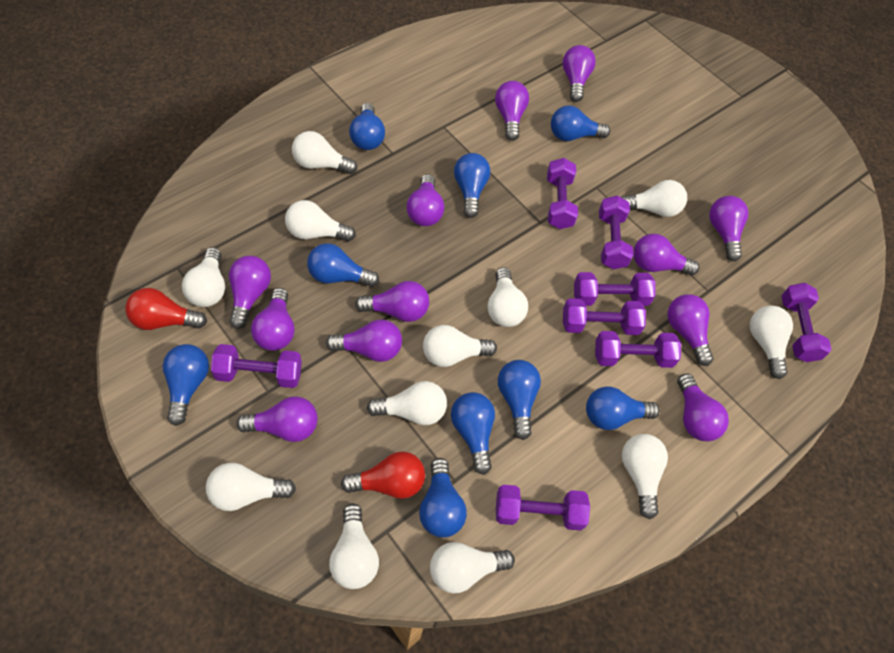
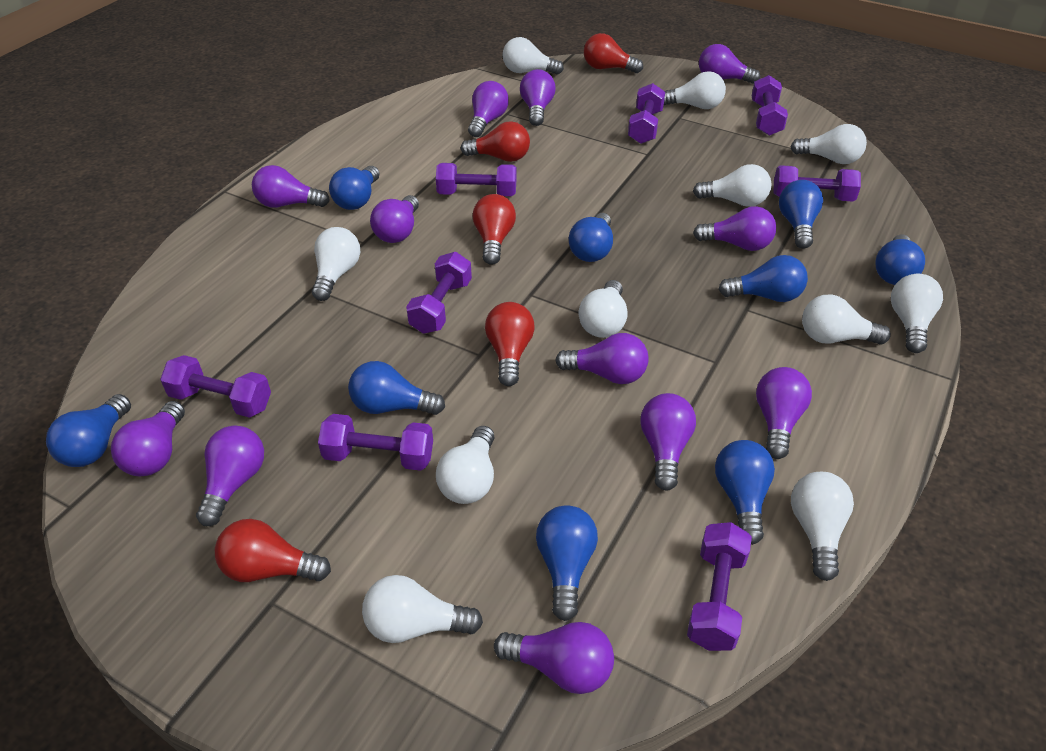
red light bulb: 2 -> 5
white light bulb: 12 -> 11

